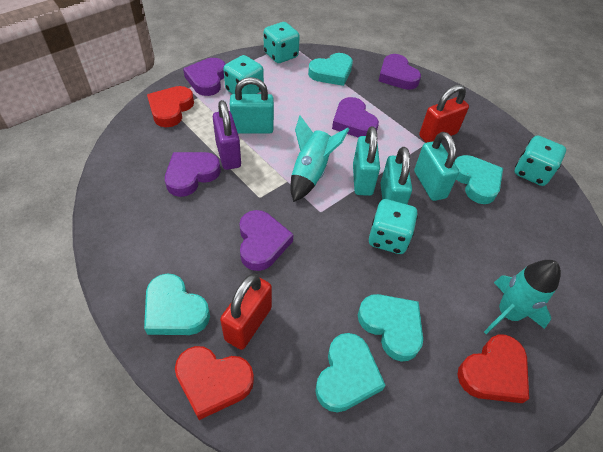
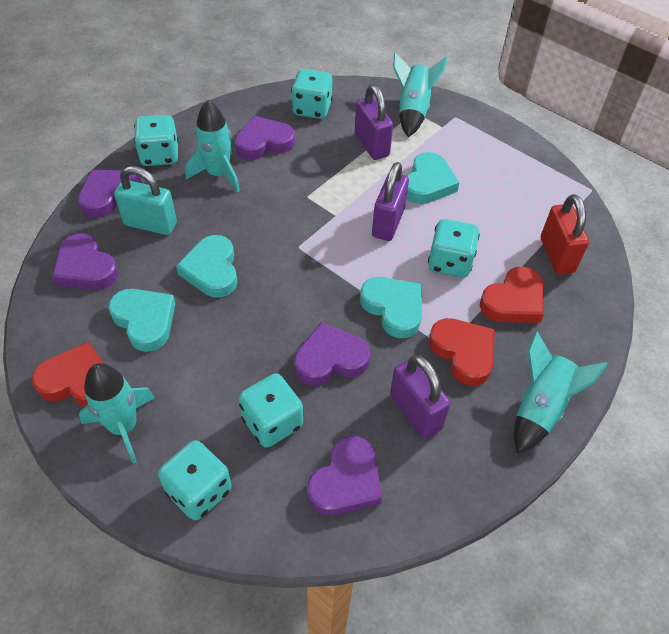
purple padlock: 1 -> 3
red padlock: 2 -> 1
turquoise dice: 4 -> 5
turquoise heart: 5 -> 4
turquoise padlock: 4 -> 1
turquoise rocket: 2 -> 4

